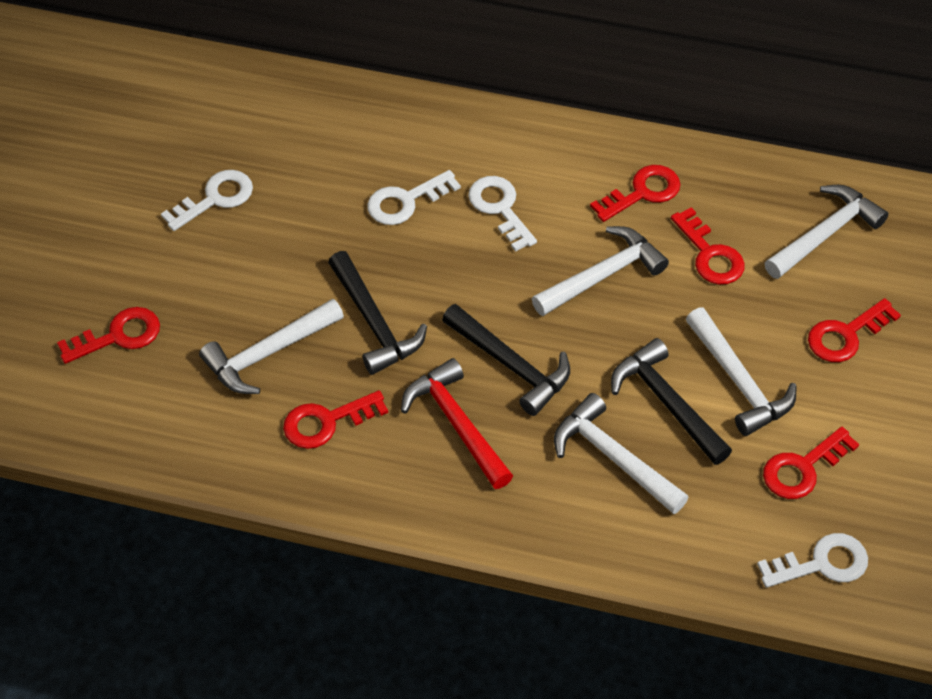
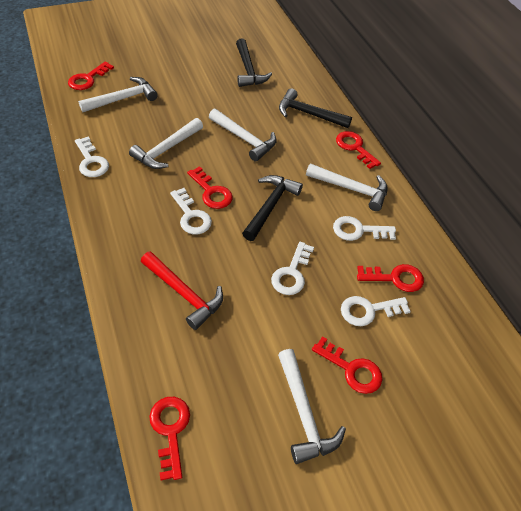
white key: 4 -> 5

